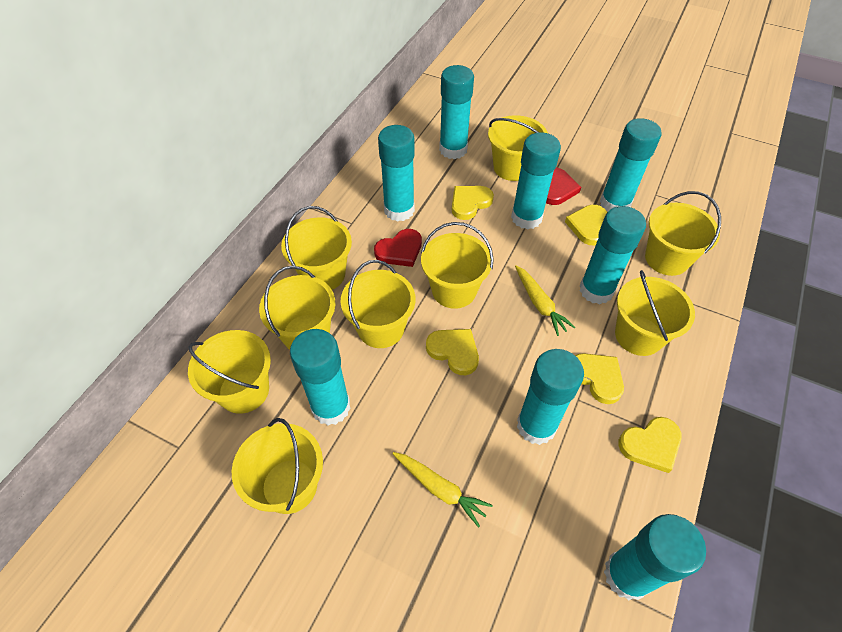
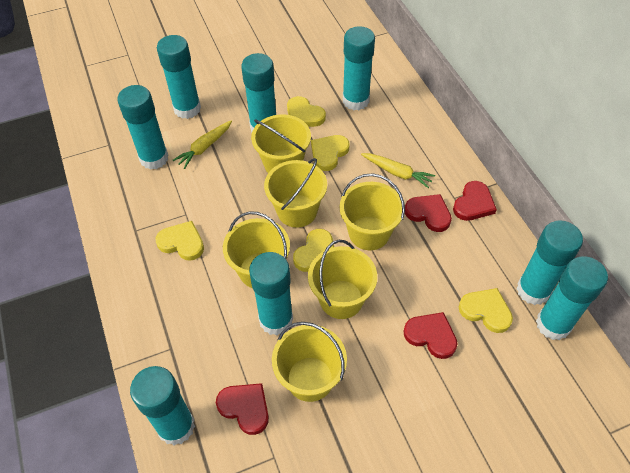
red heart: 2 -> 4
yellow bucket: 9 -> 6

